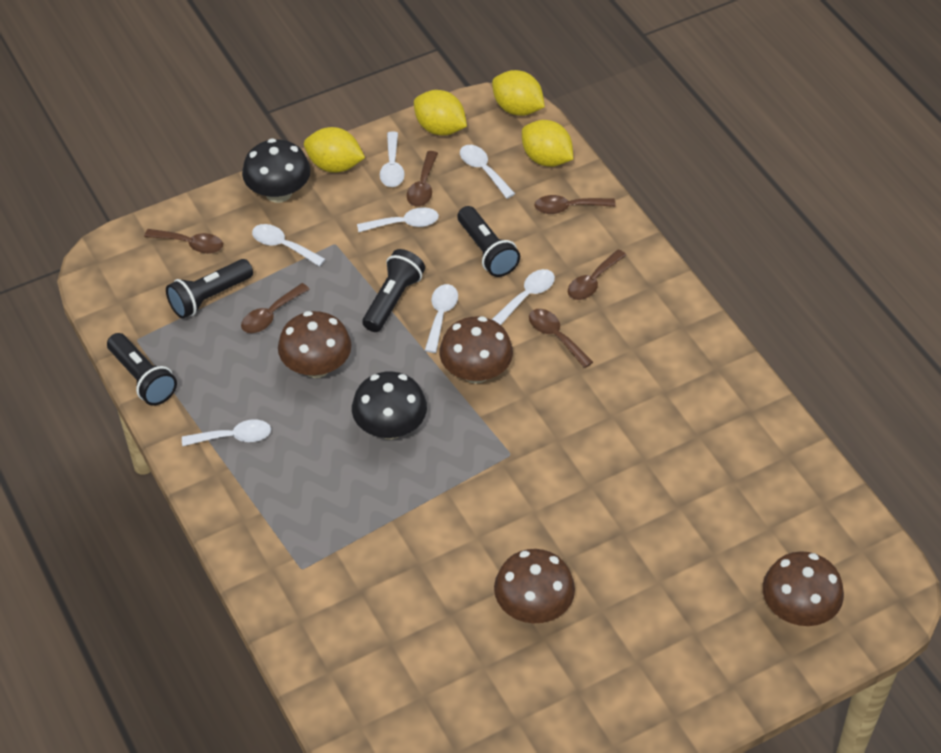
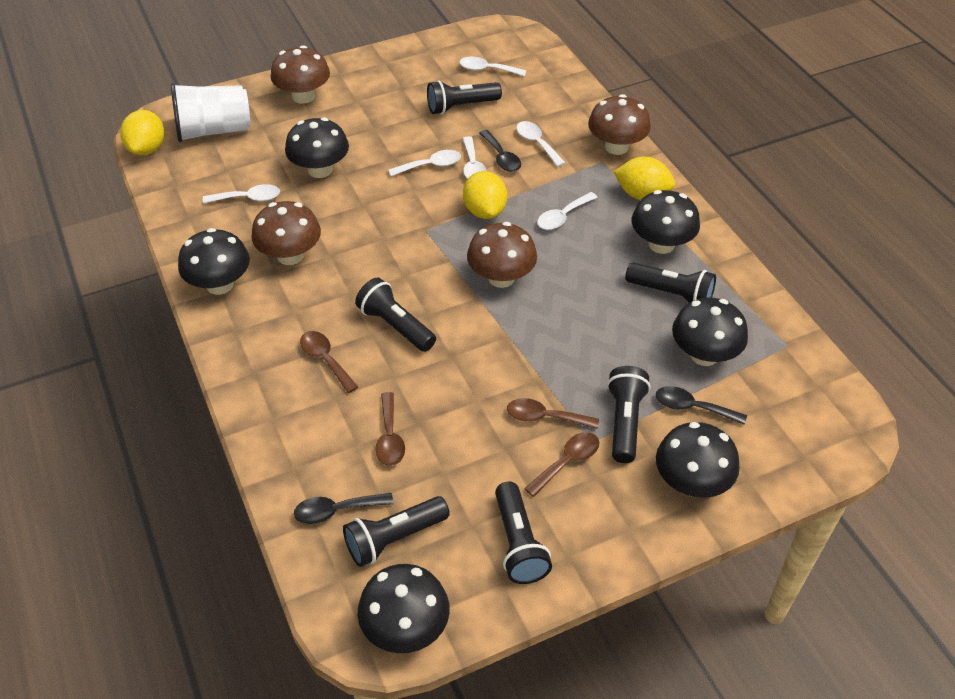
black flashlight: 4 -> 6
black mushroom: 2 -> 6
black spoon: 0 -> 3
brown spoon: 6 -> 4
white cup: 0 -> 1
white spoon: 7 -> 6
yellow lemon: 4 -> 3

